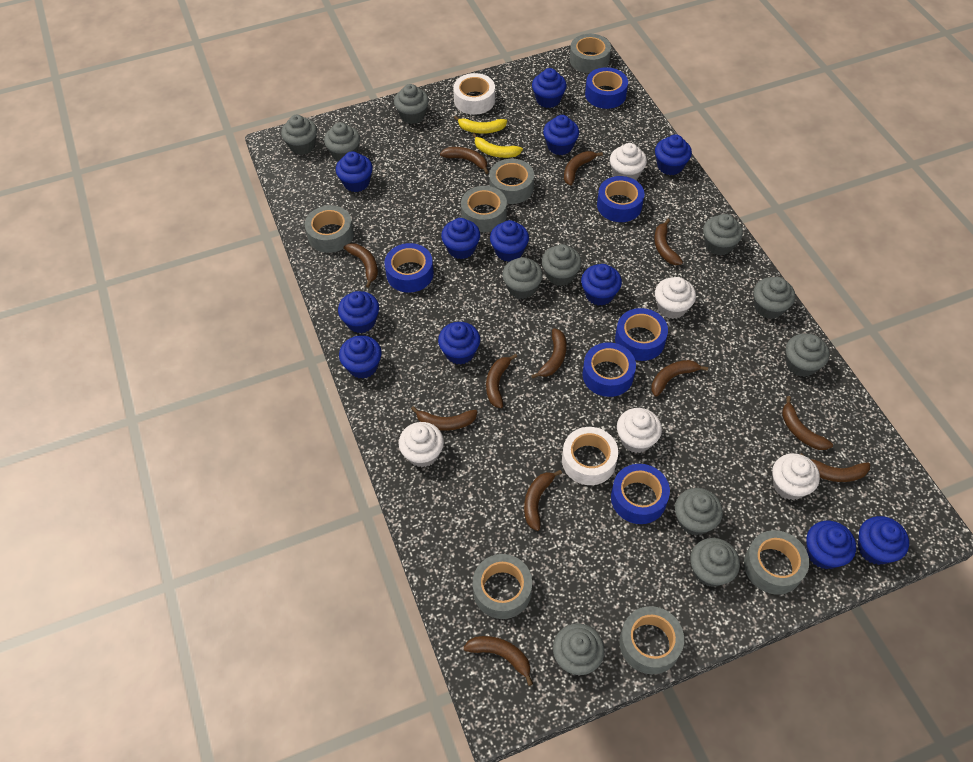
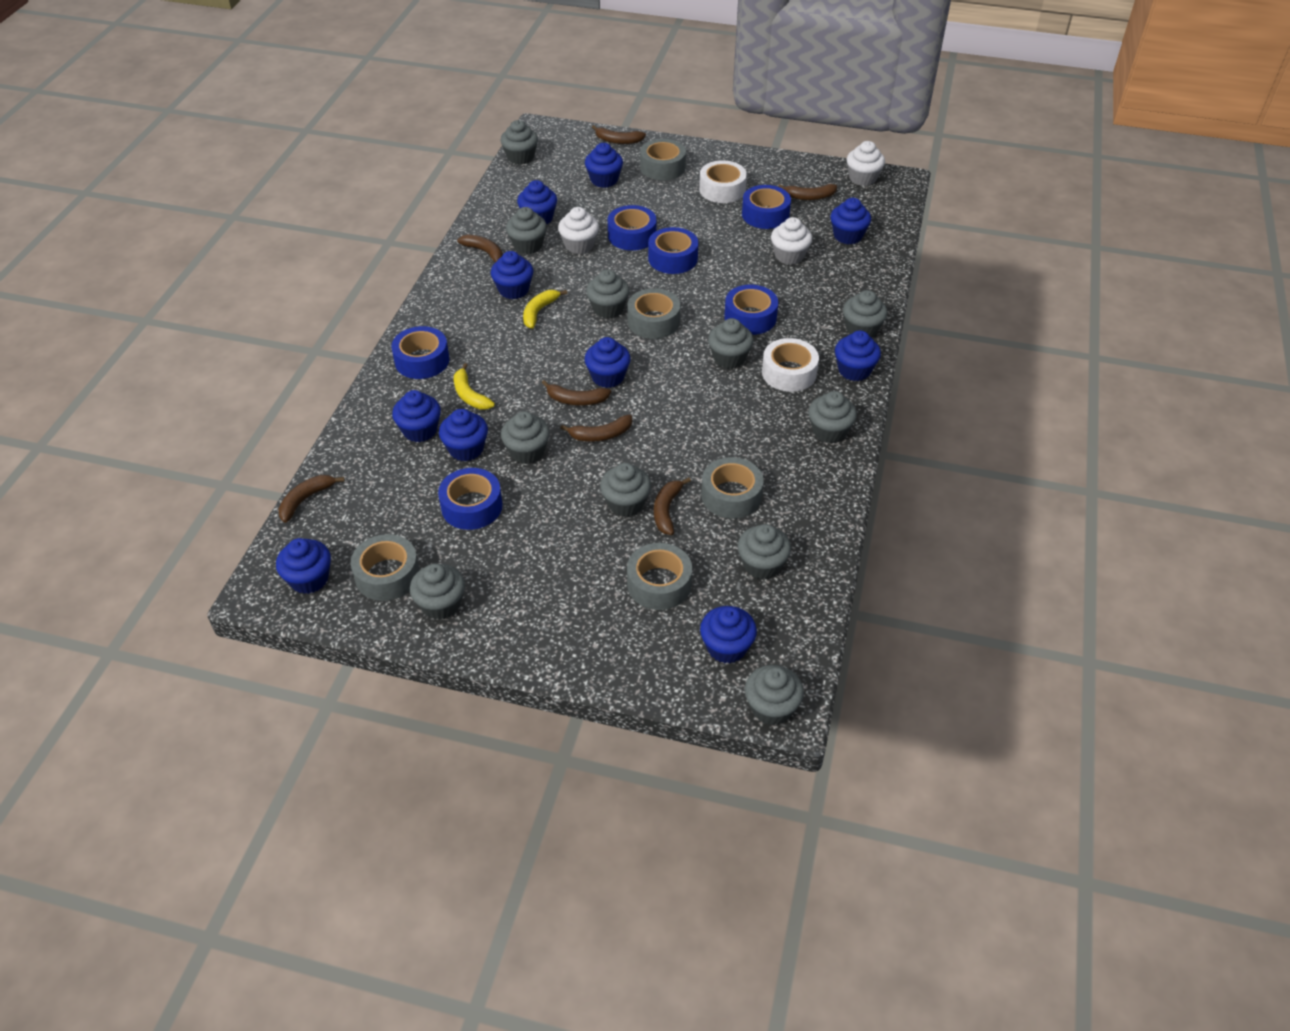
blue cupcake: 12 -> 10
brown banana: 12 -> 7
grey tape: 7 -> 5
white cupcake: 5 -> 3

